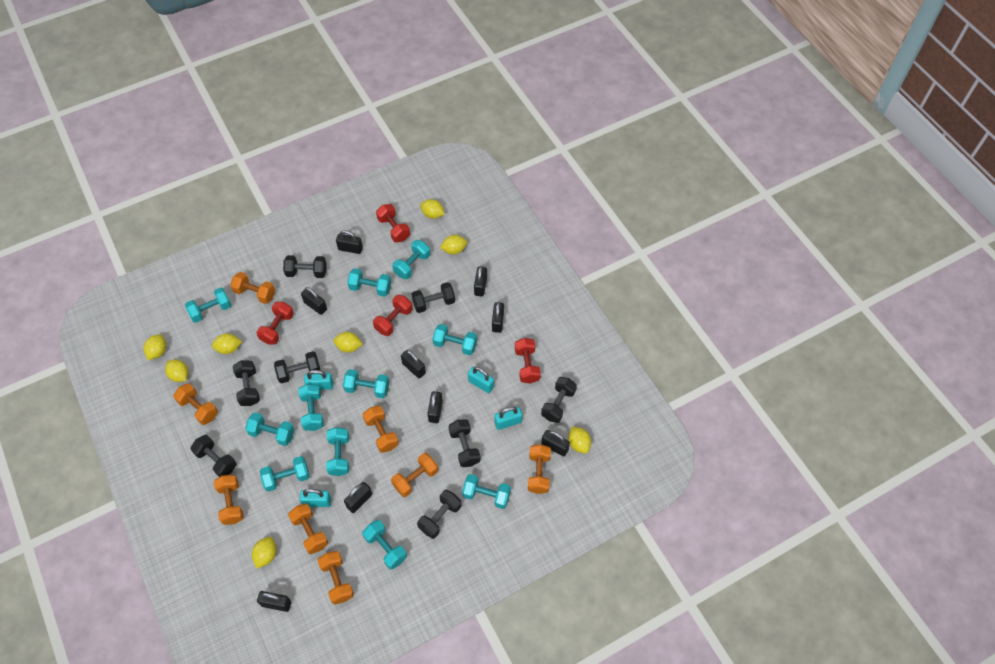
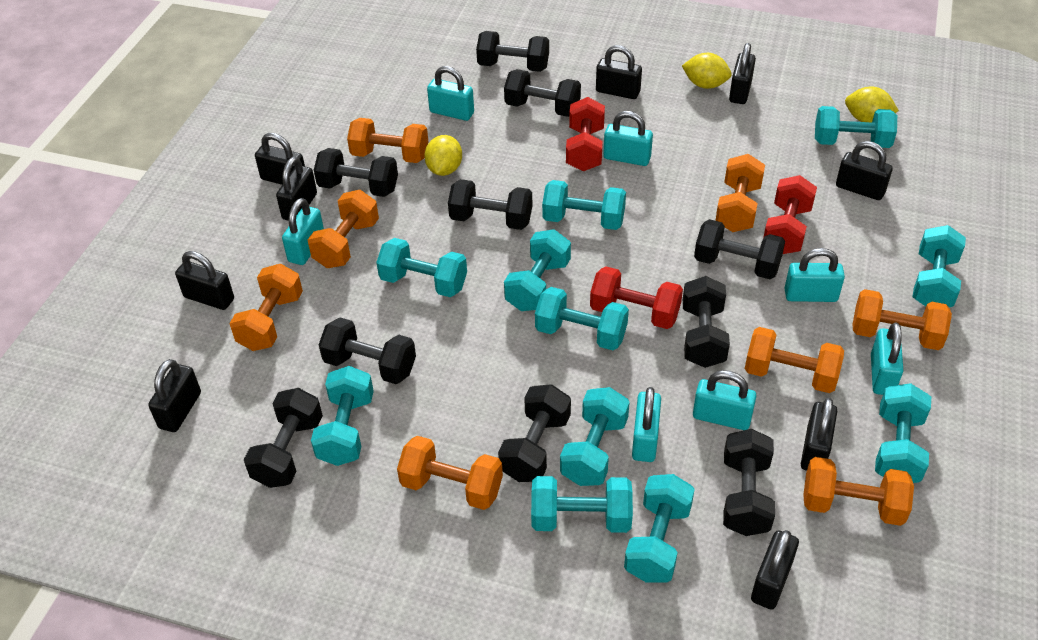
black dumbbell: 8 -> 10
red dumbbell: 4 -> 3
turquoise padlock: 4 -> 7
yellow lemon: 8 -> 3

